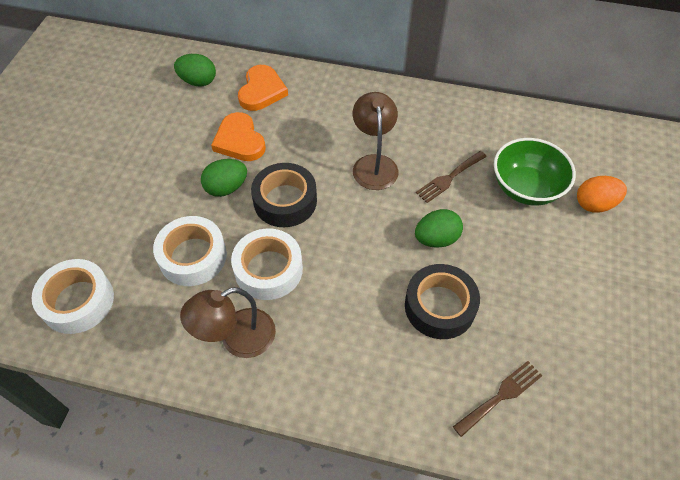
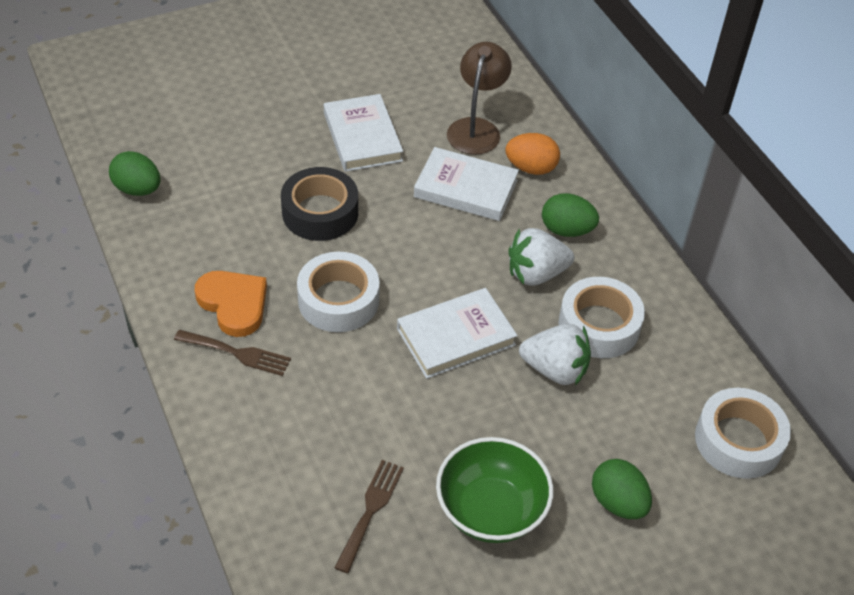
black tape: 2 -> 1
brown lamp: 2 -> 1
orange heart: 2 -> 1
white book: 0 -> 3
white strawberry: 0 -> 2

